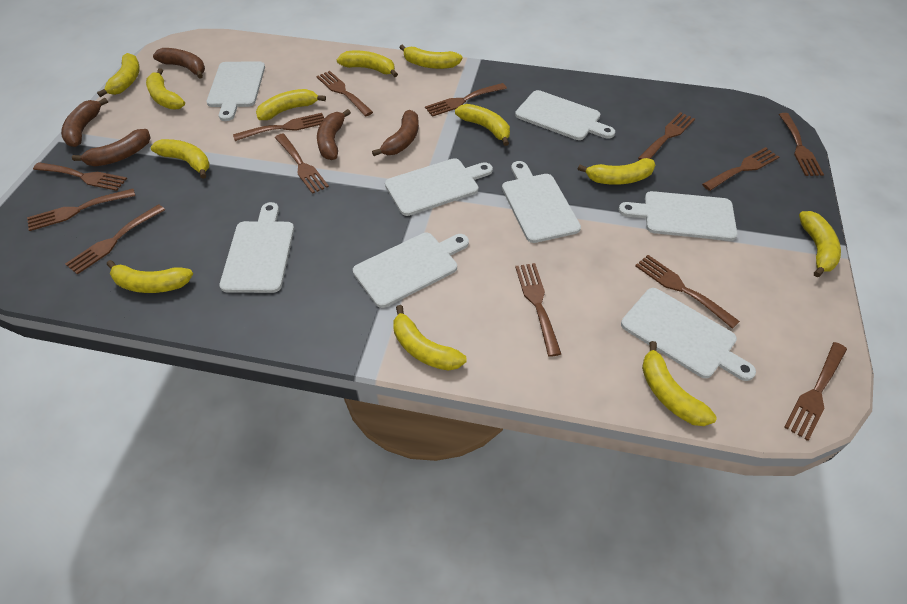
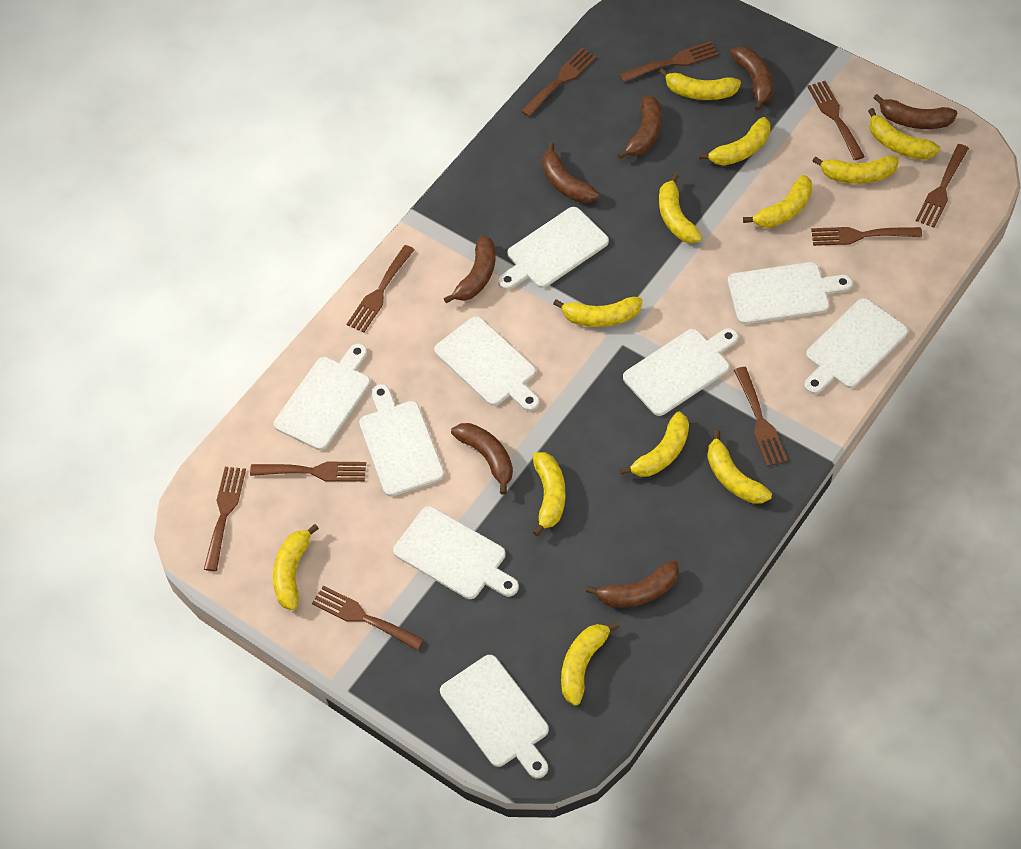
brown banana: 5 -> 7
brown fork: 13 -> 10
white cutting board: 8 -> 9

